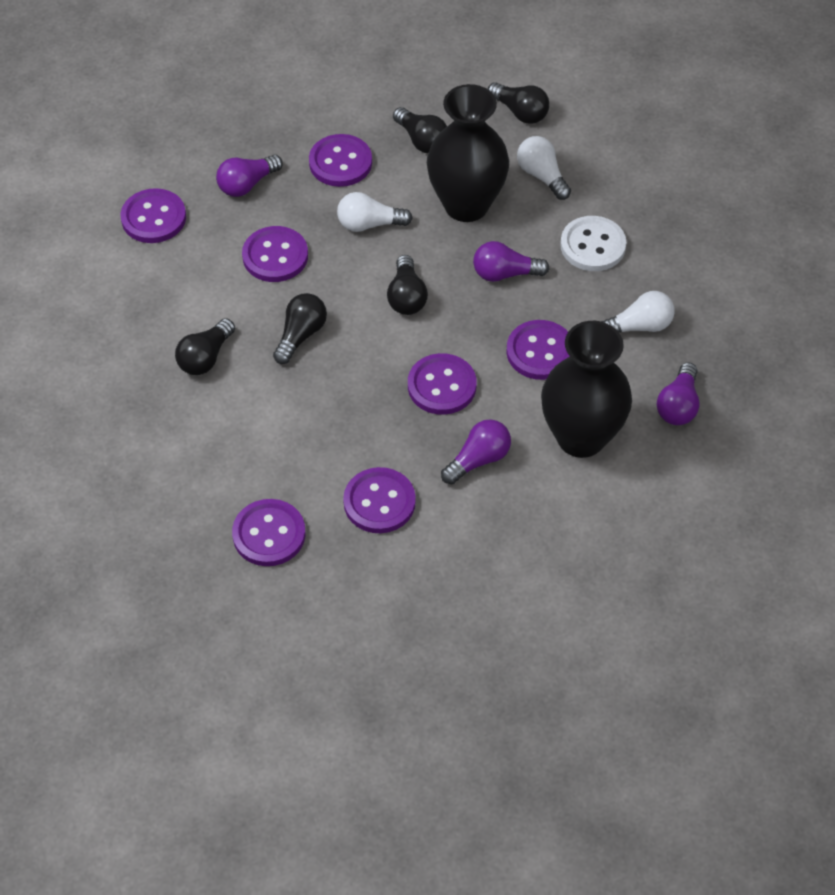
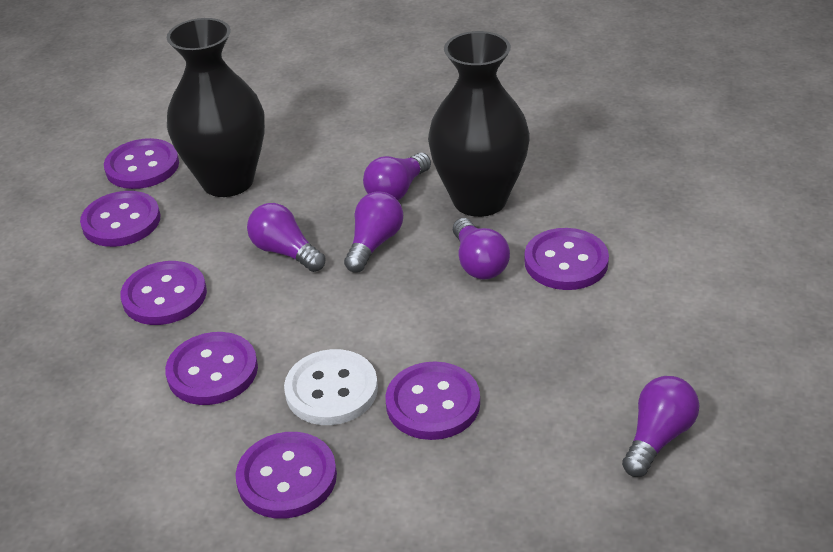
black light bulb: 5 -> 0
purple light bulb: 4 -> 5
white light bulb: 3 -> 0

